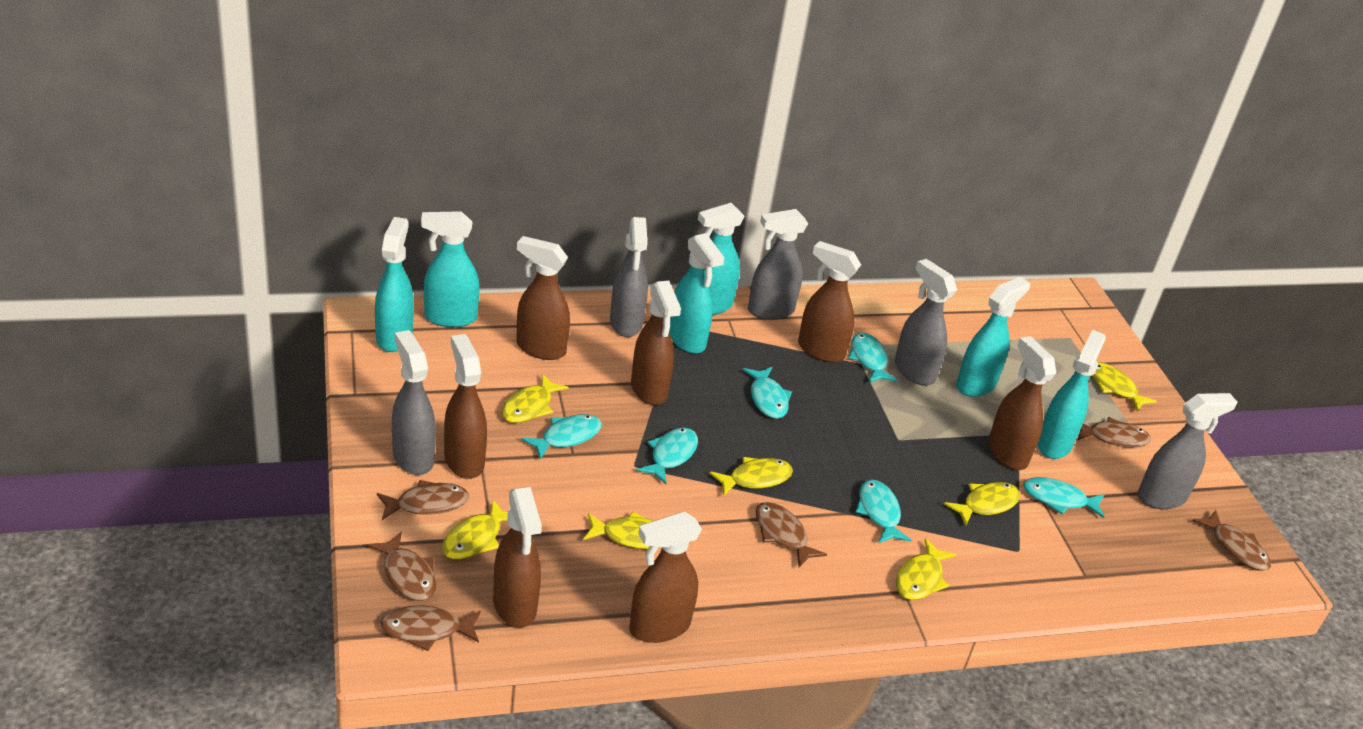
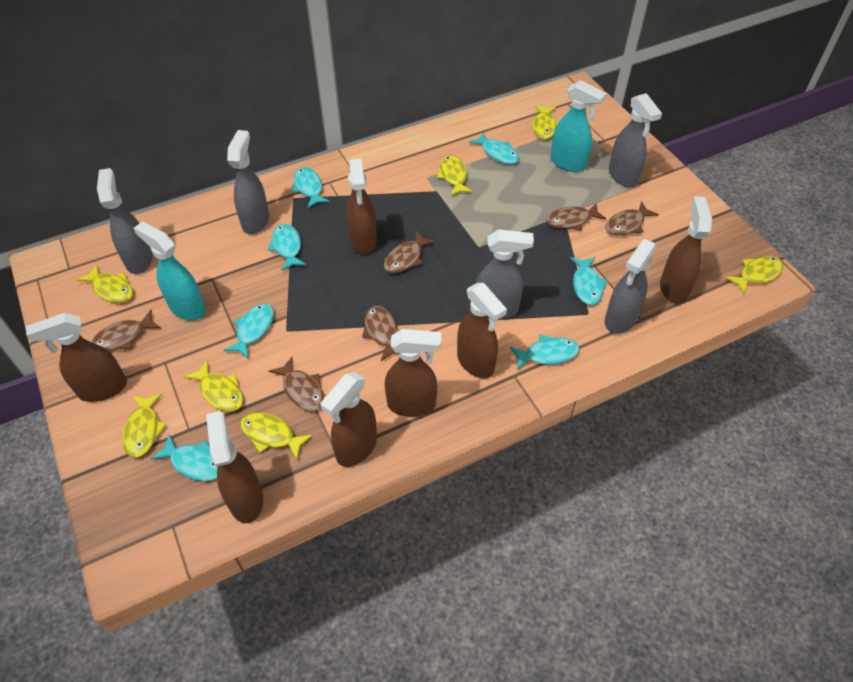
turquoise fish: 6 -> 7
turquoise spray bottle: 6 -> 2

